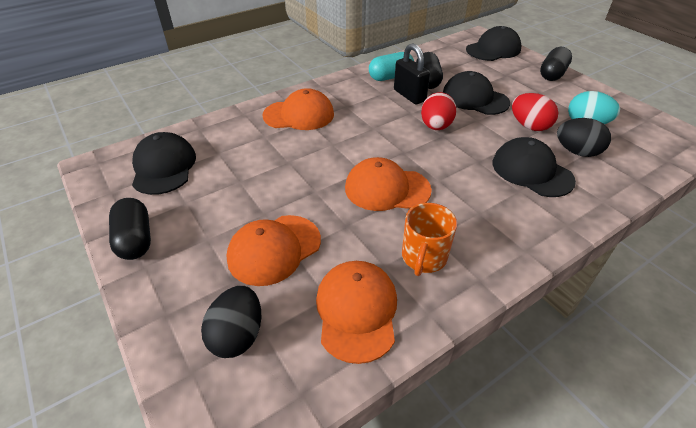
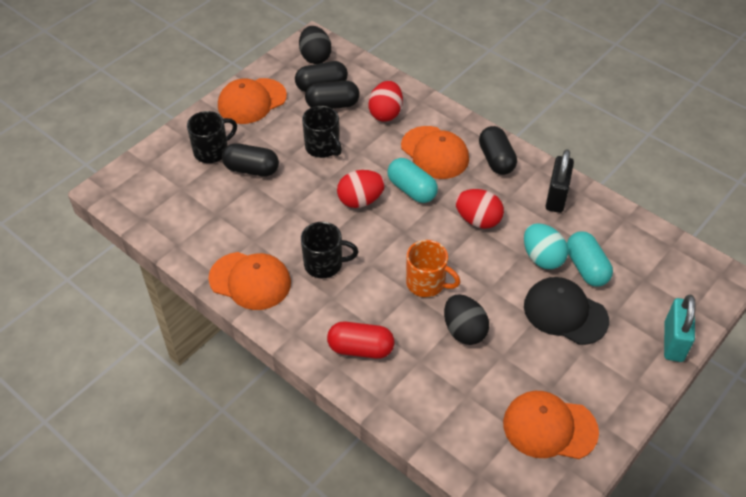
black cap: 4 -> 1
black capsule: 3 -> 4
black mug: 0 -> 3
red capsule: 0 -> 1
red egg: 2 -> 3
turquoise capsule: 1 -> 2
turquoise padlock: 0 -> 1

